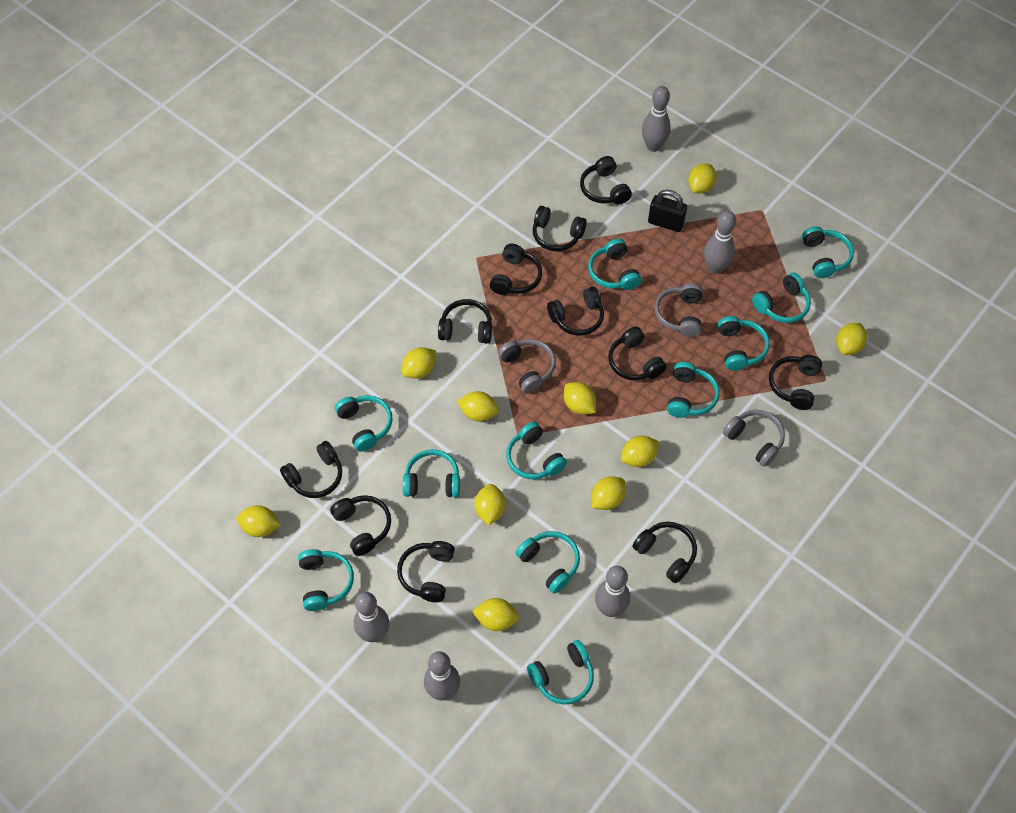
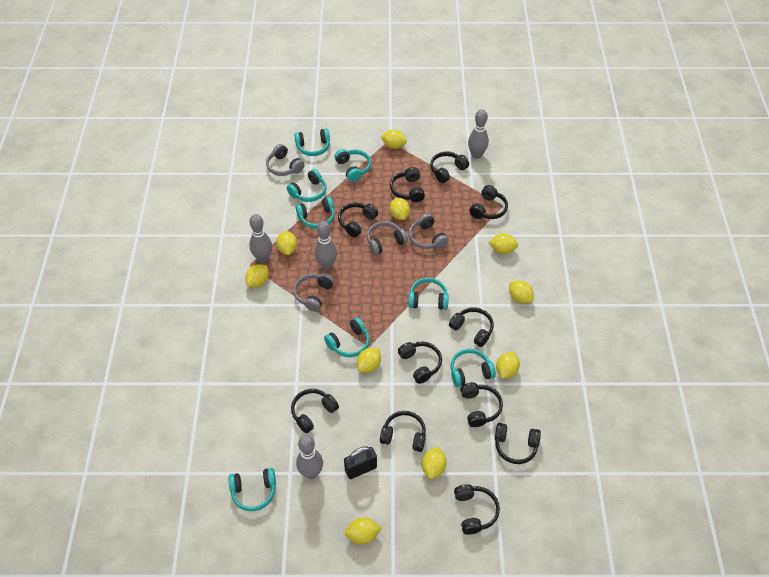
grey bowling pin: 5 -> 4
grey headphones: 3 -> 4
turquoise headphones: 11 -> 8

